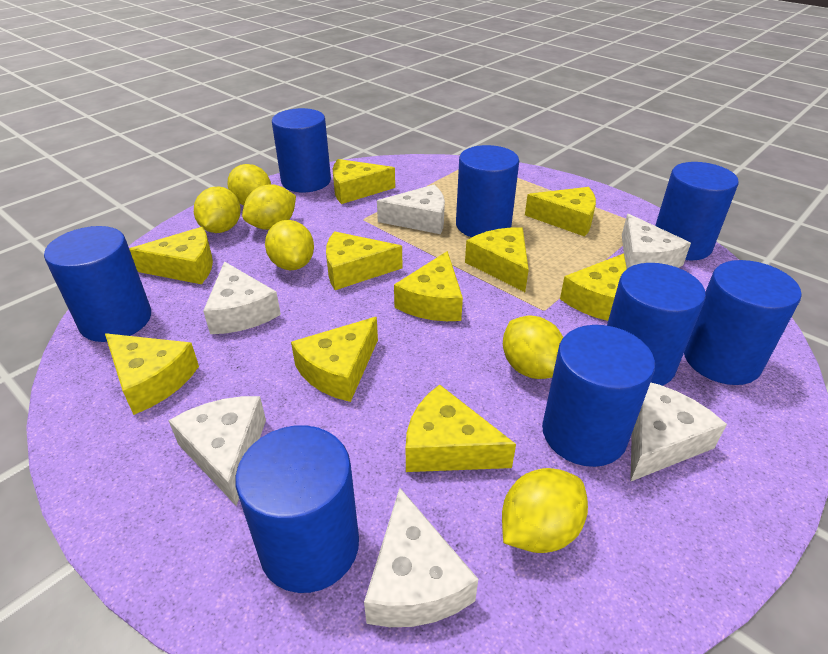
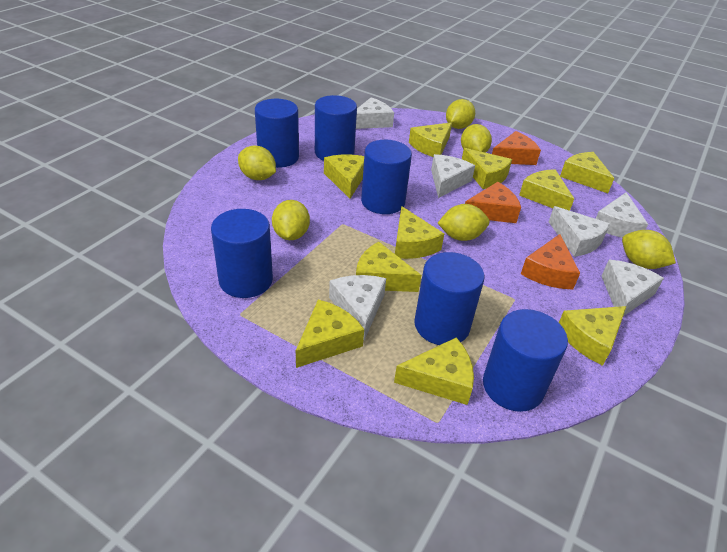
blue cylinder: 8 -> 6
orange cheese: 0 -> 3

